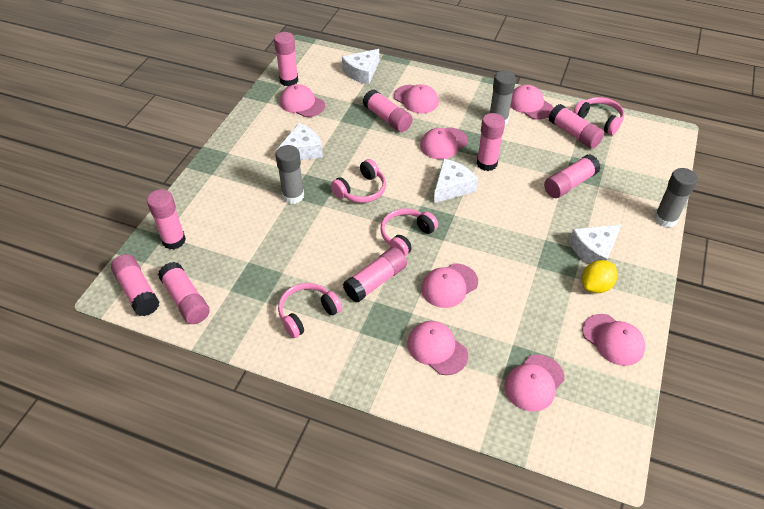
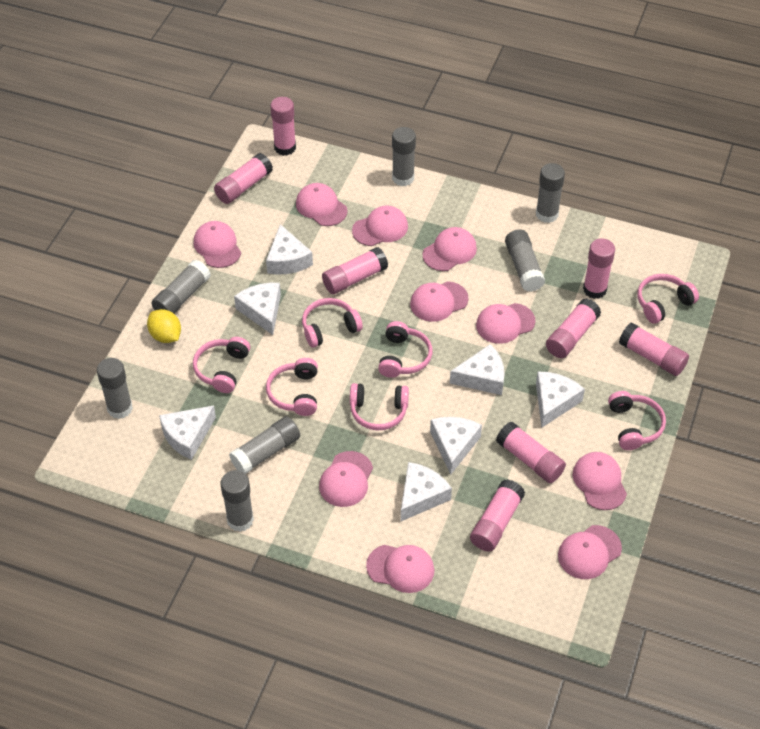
grey glue stick: 3 -> 7
pink cap: 8 -> 10
pink glue stick: 9 -> 8
pink headphones: 4 -> 7
white cheese: 4 -> 7

